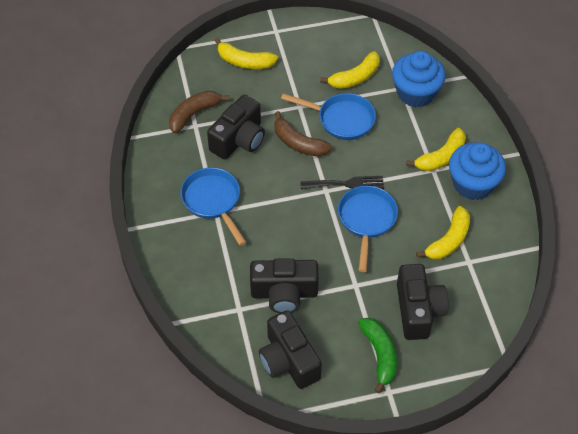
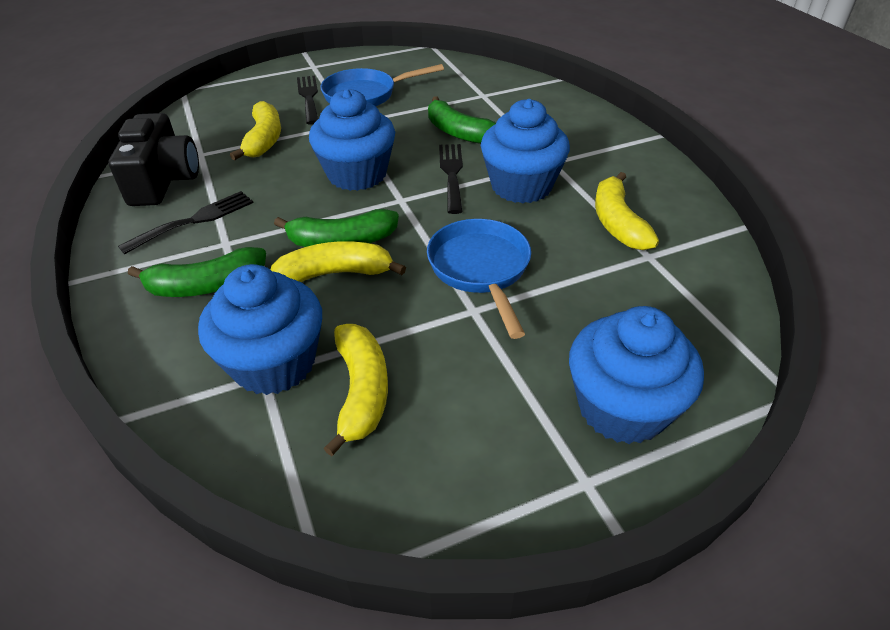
black camera: 4 -> 1
black fork: 1 -> 3
blue cupcake: 2 -> 4
blue pan: 3 -> 2
brown banana: 2 -> 0
green banana: 1 -> 3

